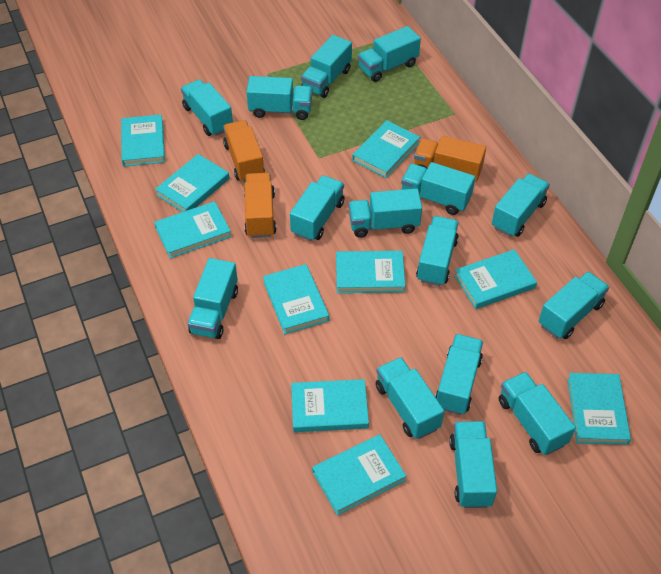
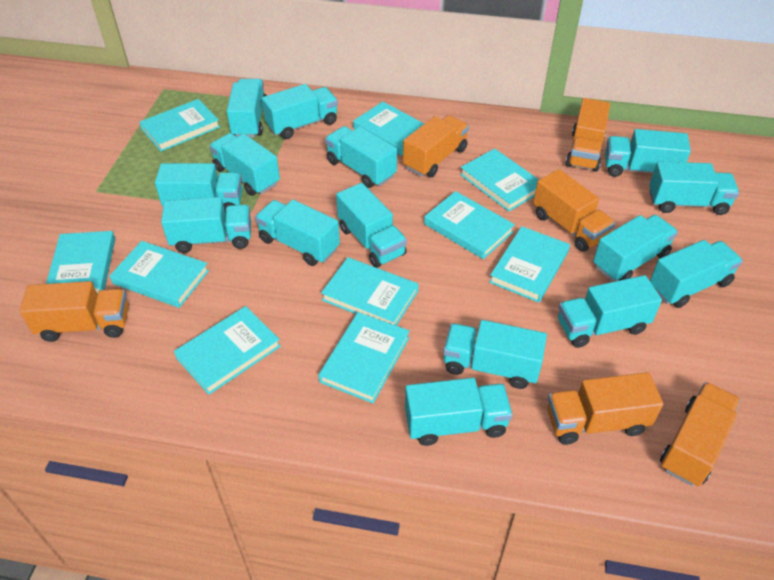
orange truck: 3 -> 6

